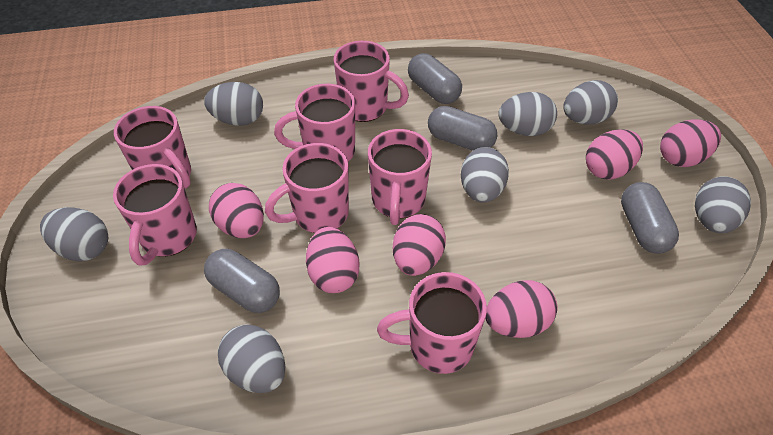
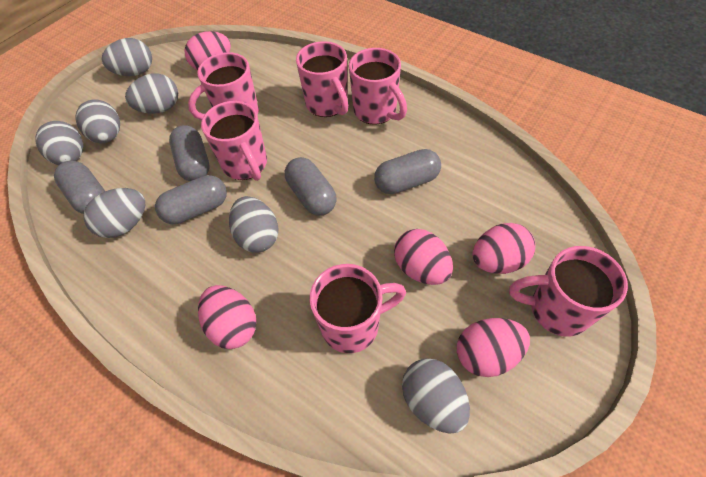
grey capsule: 4 -> 5
pink egg: 6 -> 5
pink mug: 7 -> 6

